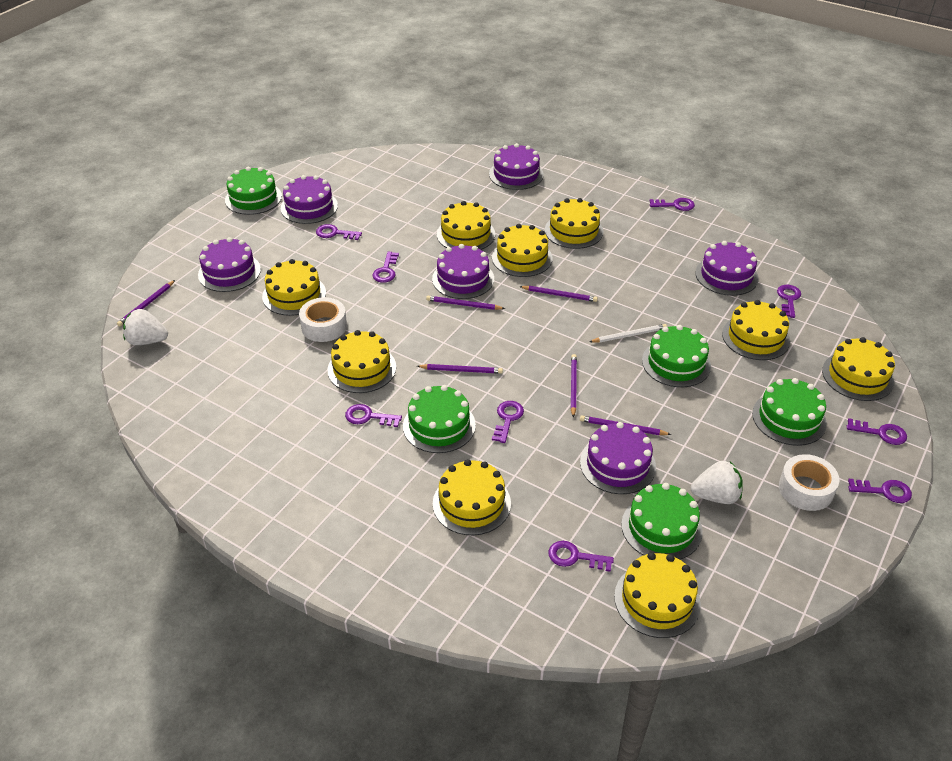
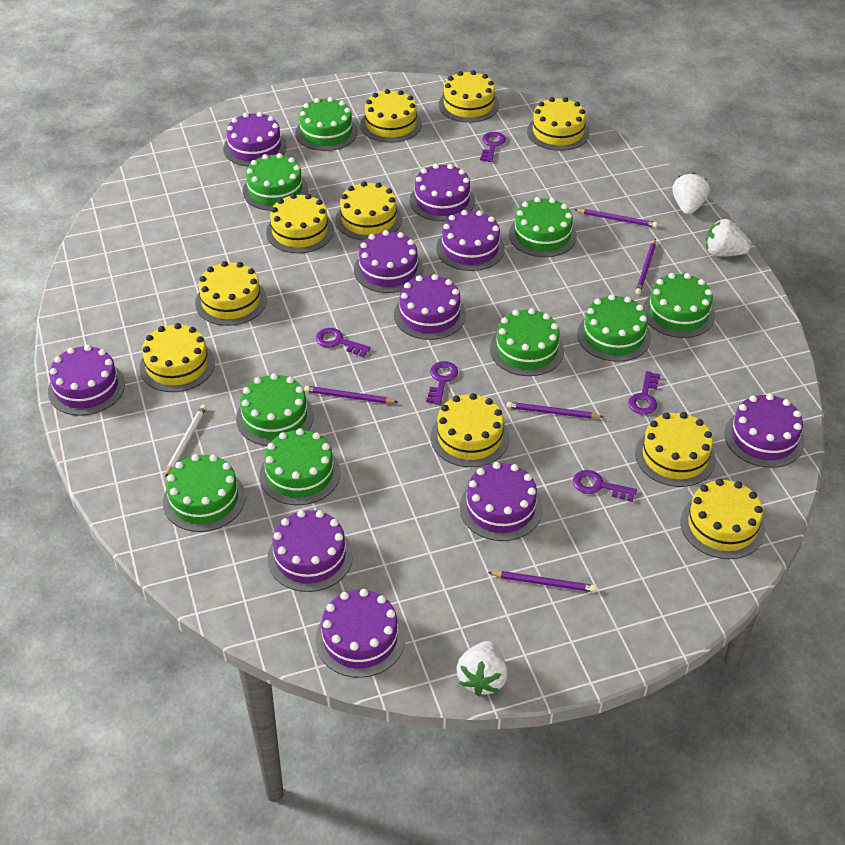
green cake: 5 -> 9
purple cake: 6 -> 10
purple key: 9 -> 5
purple pencil: 6 -> 5
white strawberry: 2 -> 3
white tape: 2 -> 0
yellow cake: 9 -> 10

